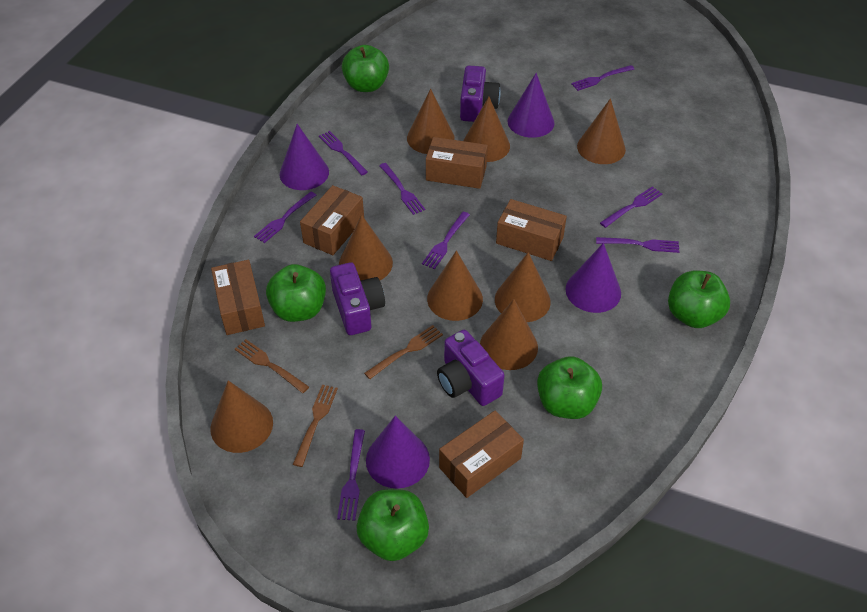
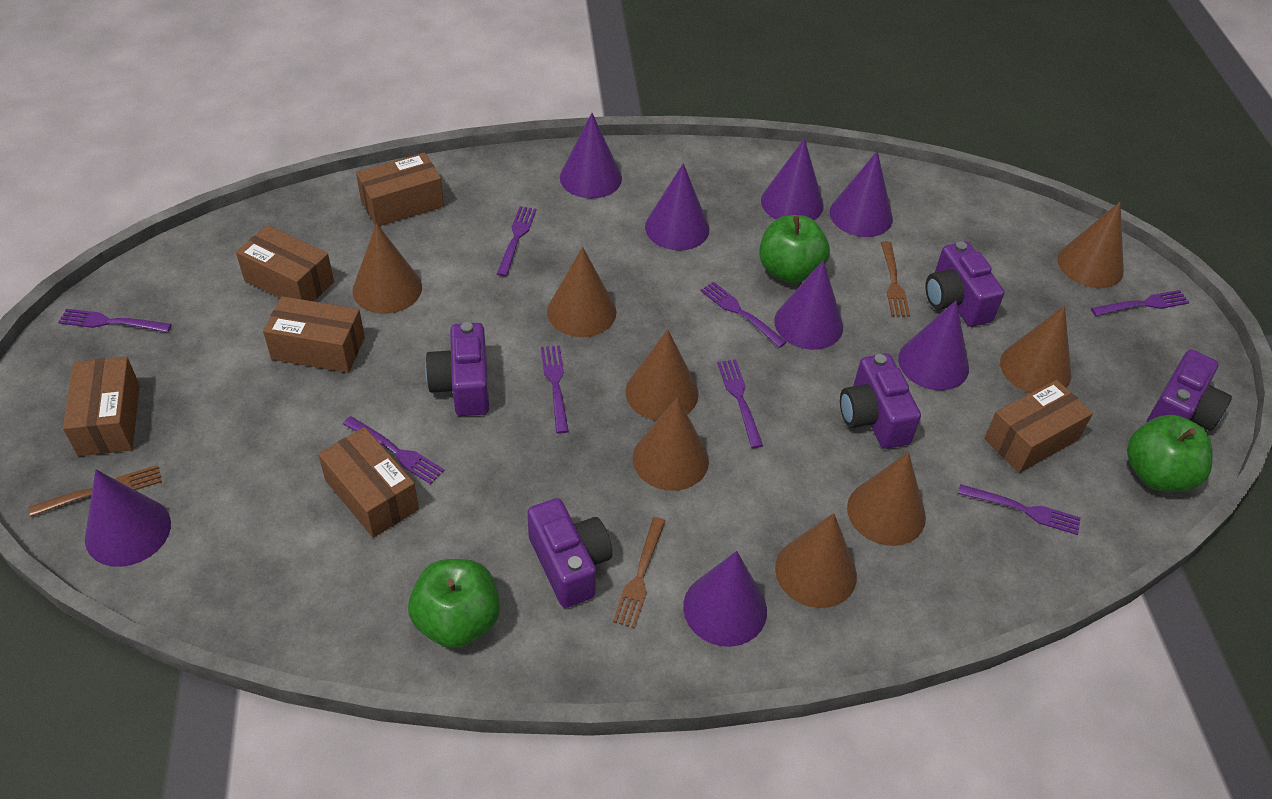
brown box: 5 -> 6
green apple: 5 -> 3
purple camera: 3 -> 5
purple cone: 4 -> 8

